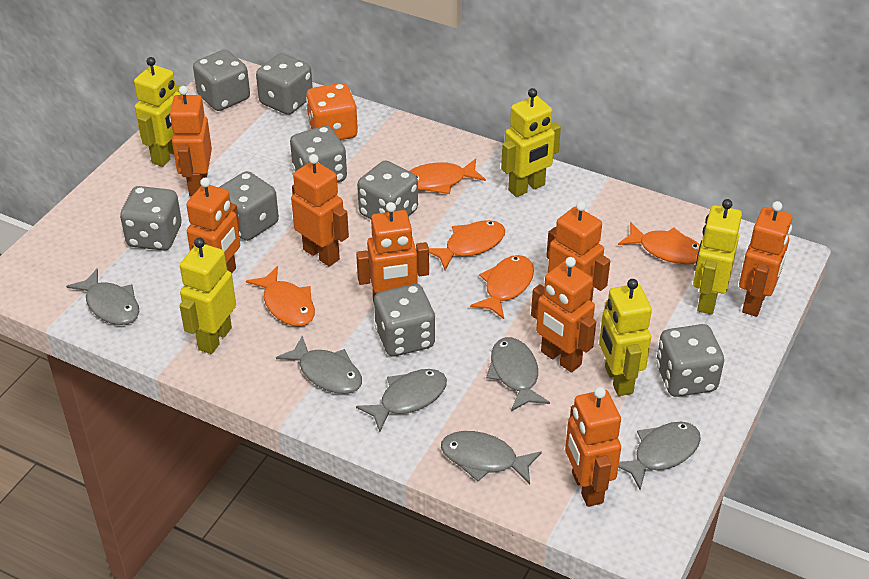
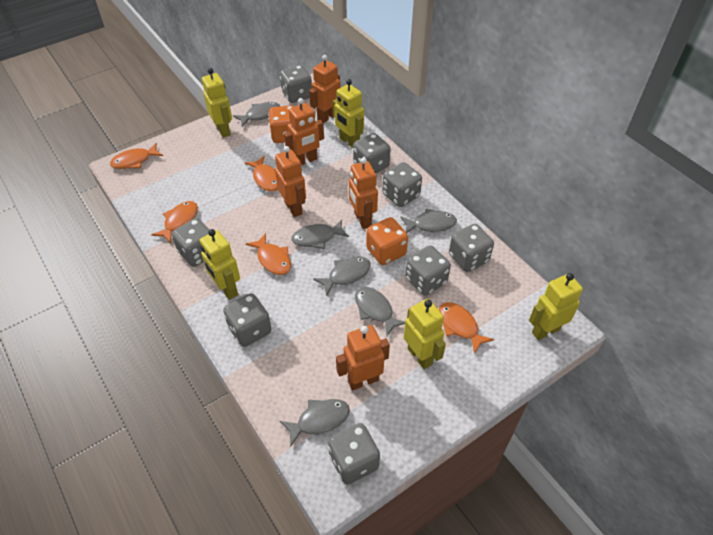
orange dice: 1 -> 2
orange robot: 8 -> 5

